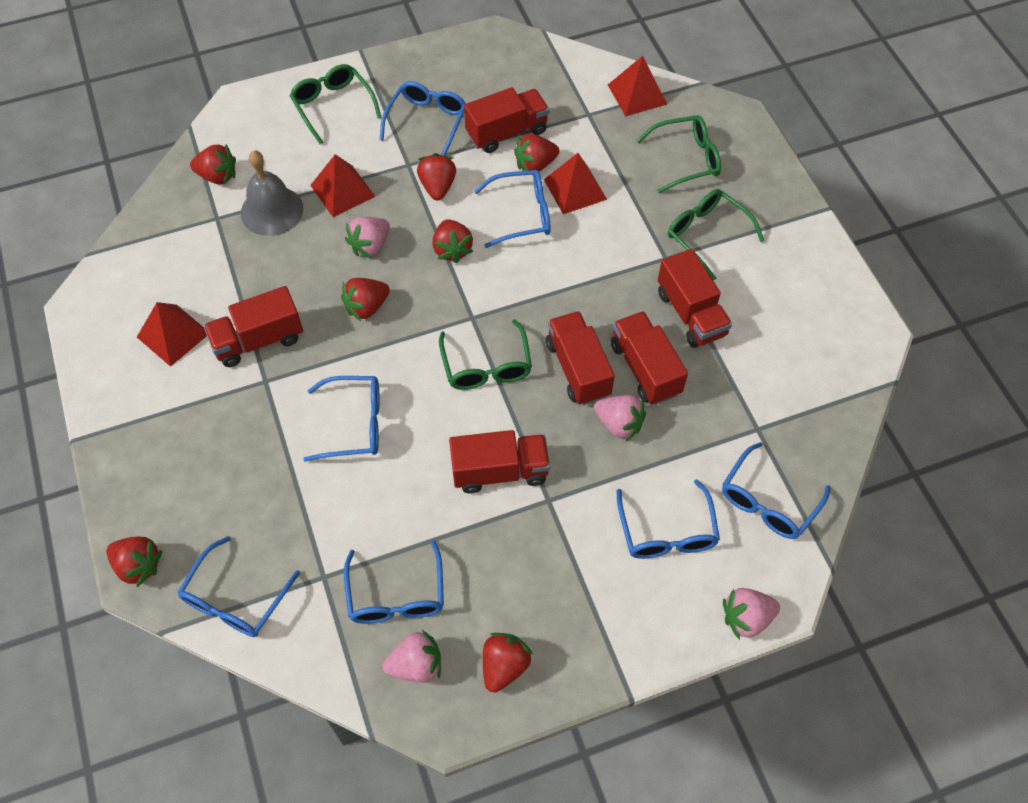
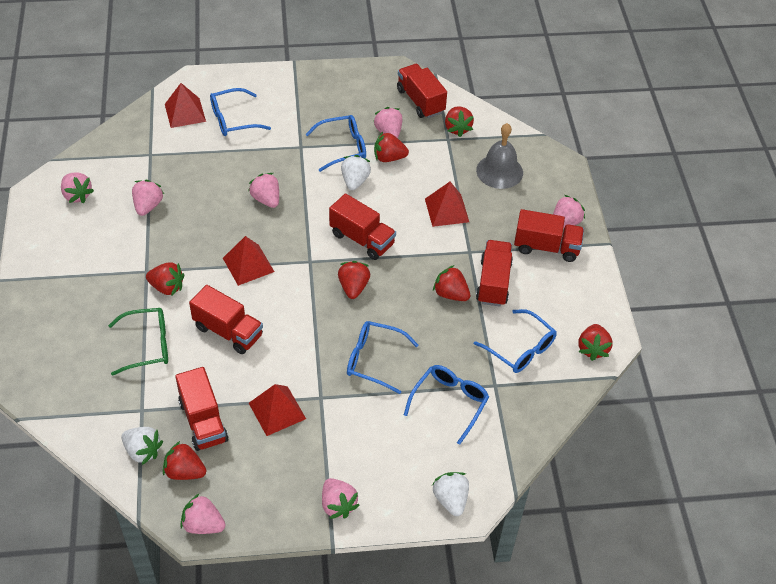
blue glasses: 7 -> 5
green glasses: 4 -> 1
pink strawberry: 4 -> 7
white strawberry: 0 -> 3

